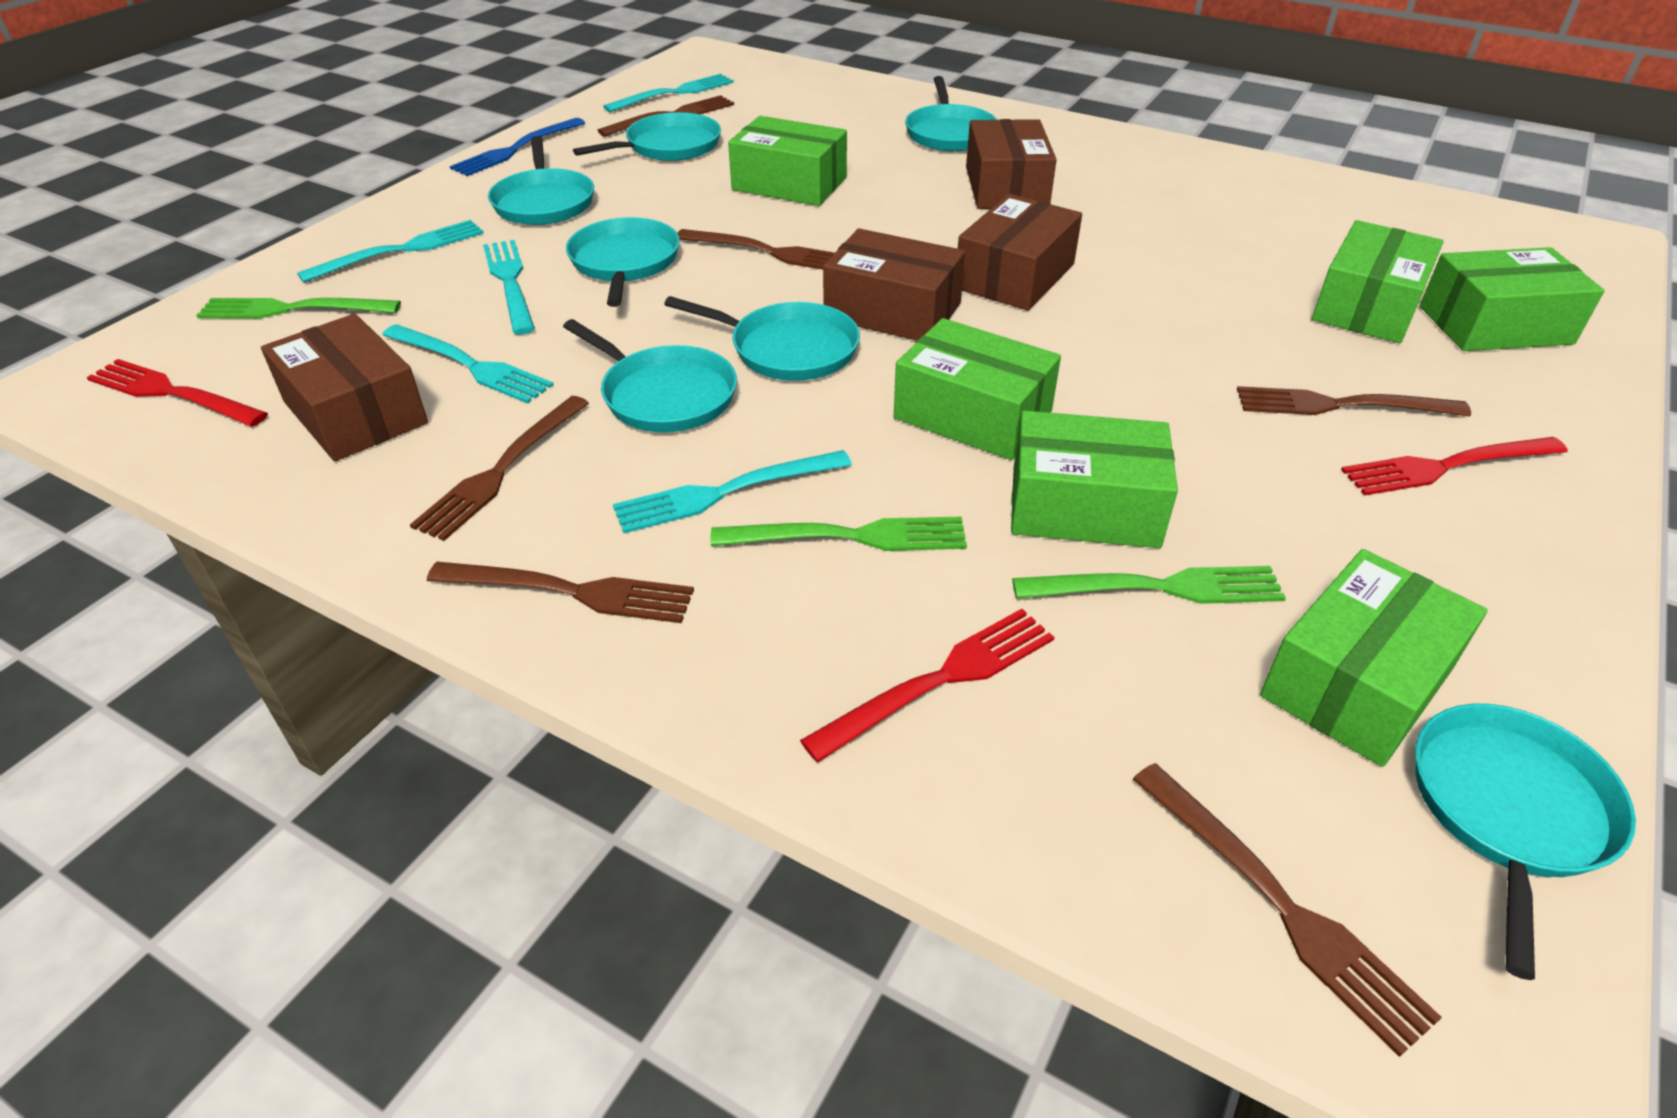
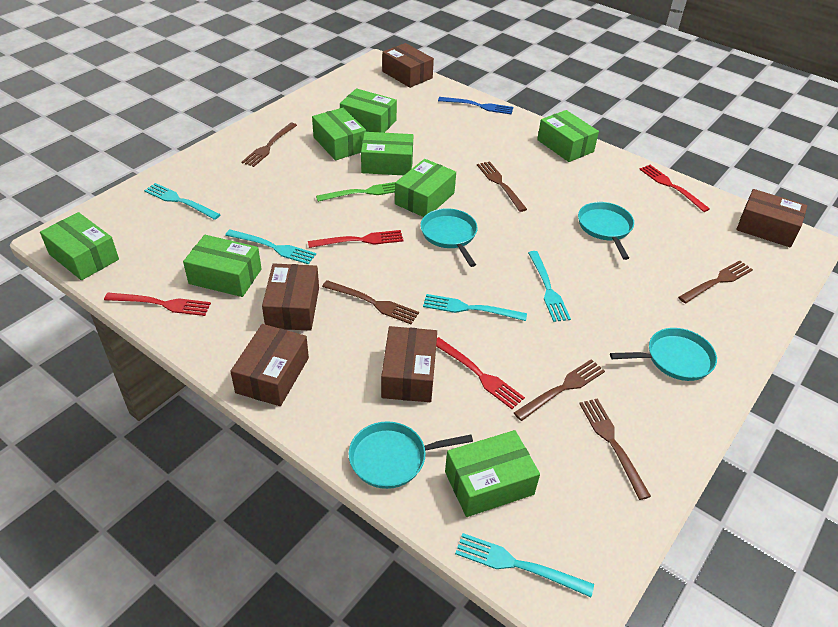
brown box: 4 -> 5
green box: 6 -> 8
green fork: 3 -> 1
red fork: 3 -> 4
turquoise pan: 7 -> 4

